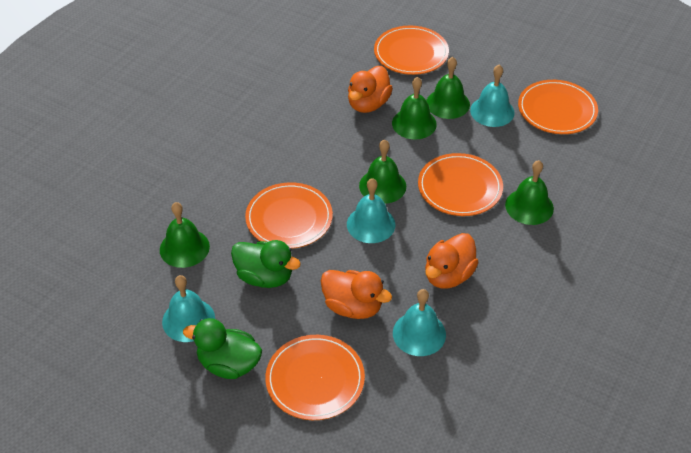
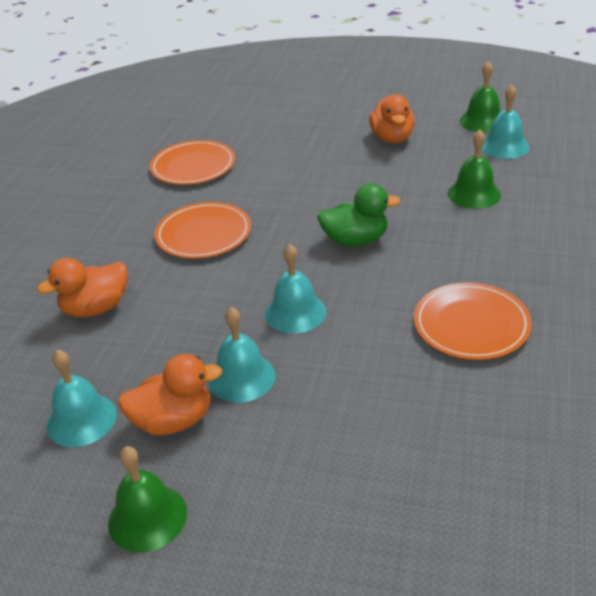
green bell: 5 -> 3
green duck: 2 -> 1
orange plate: 5 -> 3

